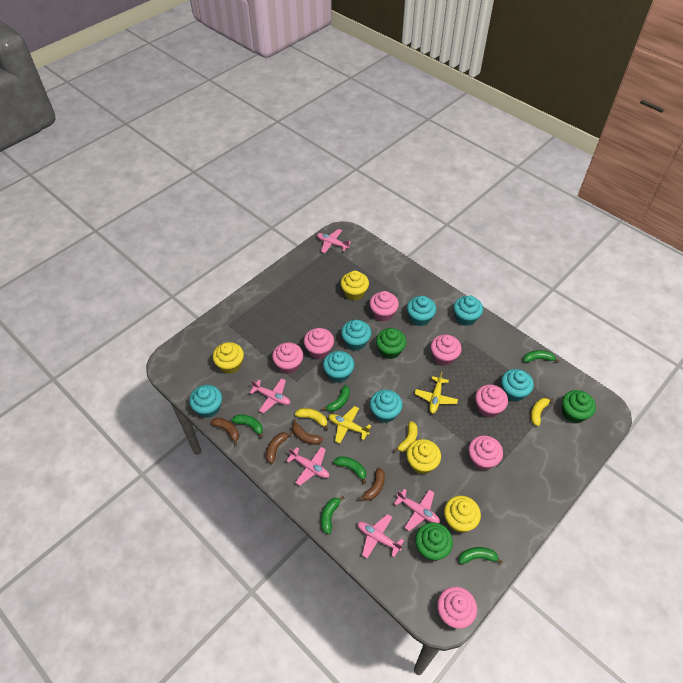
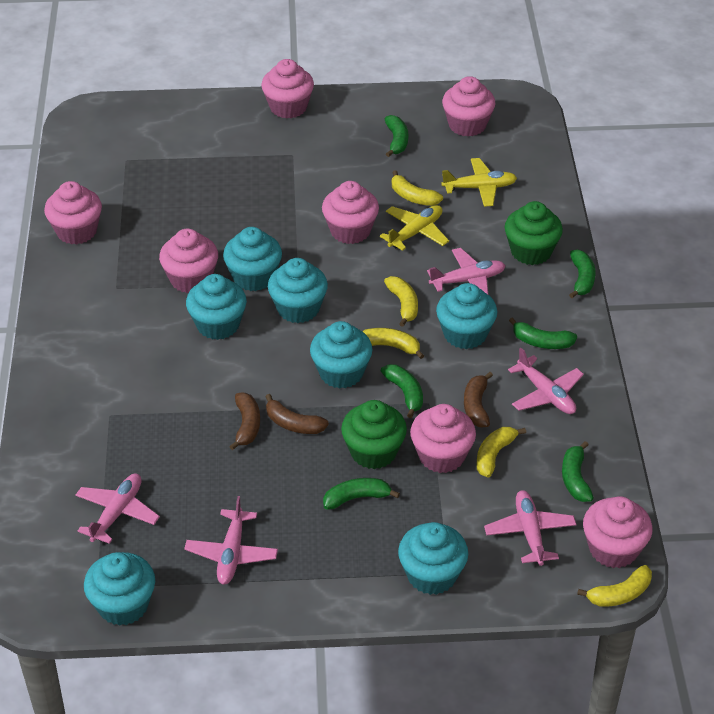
brown banana: 4 -> 3
green cupcake: 3 -> 2
yellow banana: 3 -> 5
yellow cupcake: 4 -> 0

